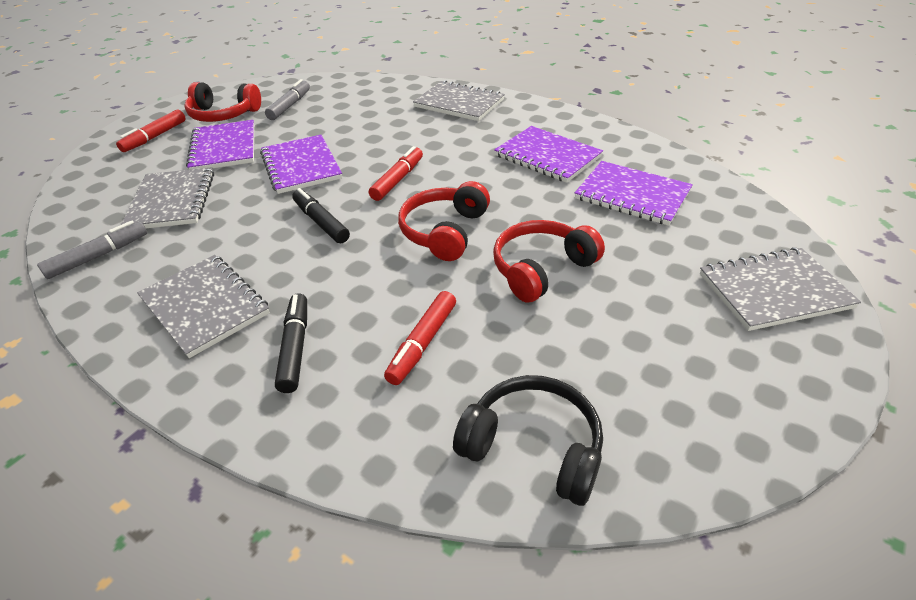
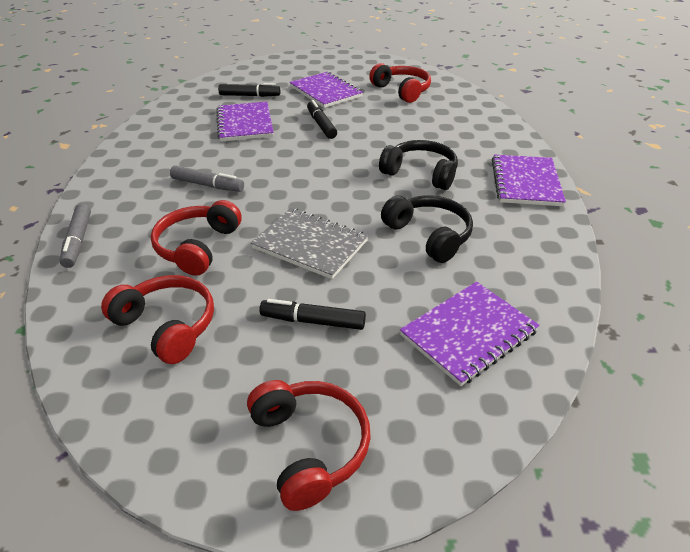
black headphones: 1 -> 2
black marker: 2 -> 3
grey notebook: 4 -> 1
red headphones: 3 -> 4
red marker: 3 -> 0

